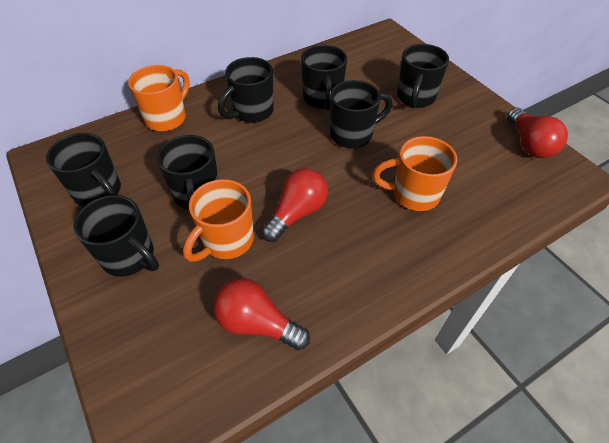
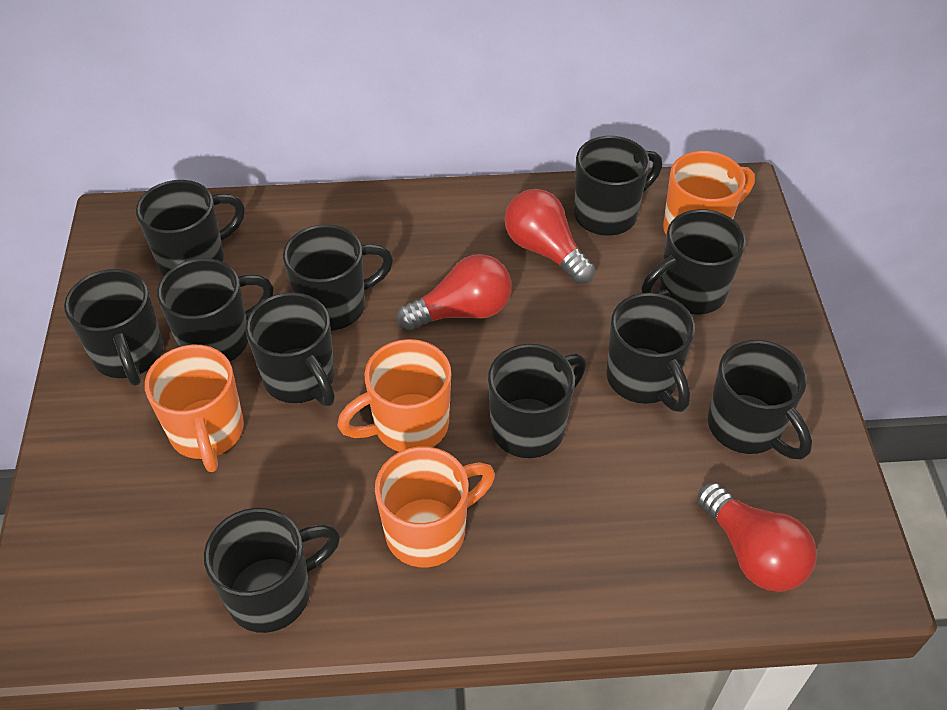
black mug: 7 -> 11
orange mug: 3 -> 4

